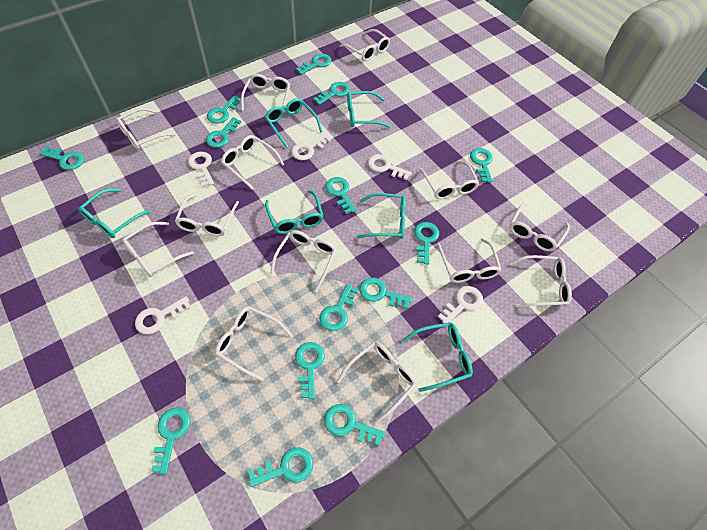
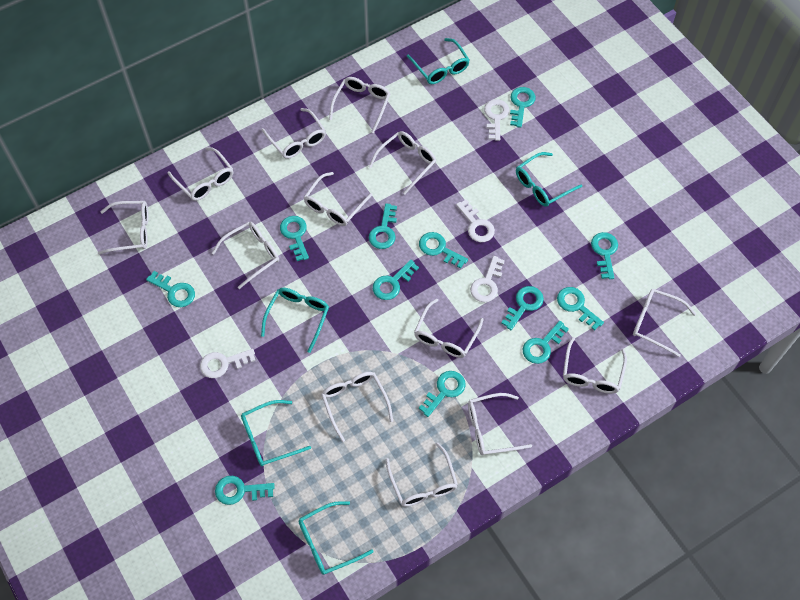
turquoise glasses: 6 -> 5
turquoise key: 14 -> 12
white key: 5 -> 4

